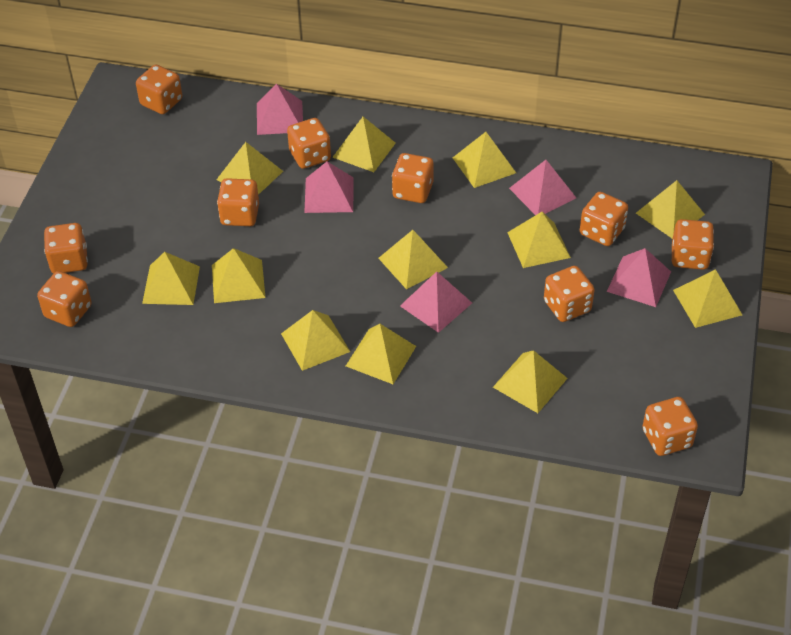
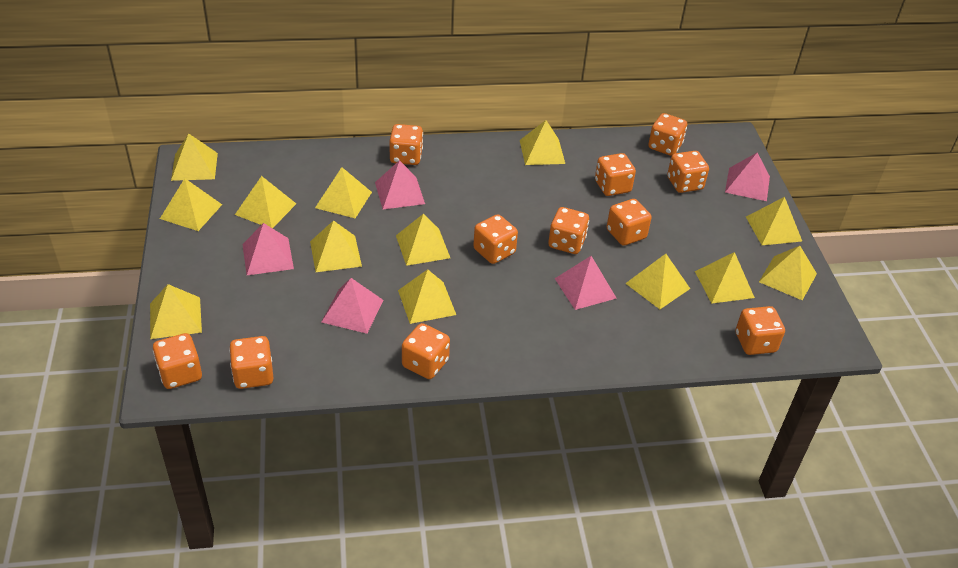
orange dice: 10 -> 11
yellow pyramid: 12 -> 13

